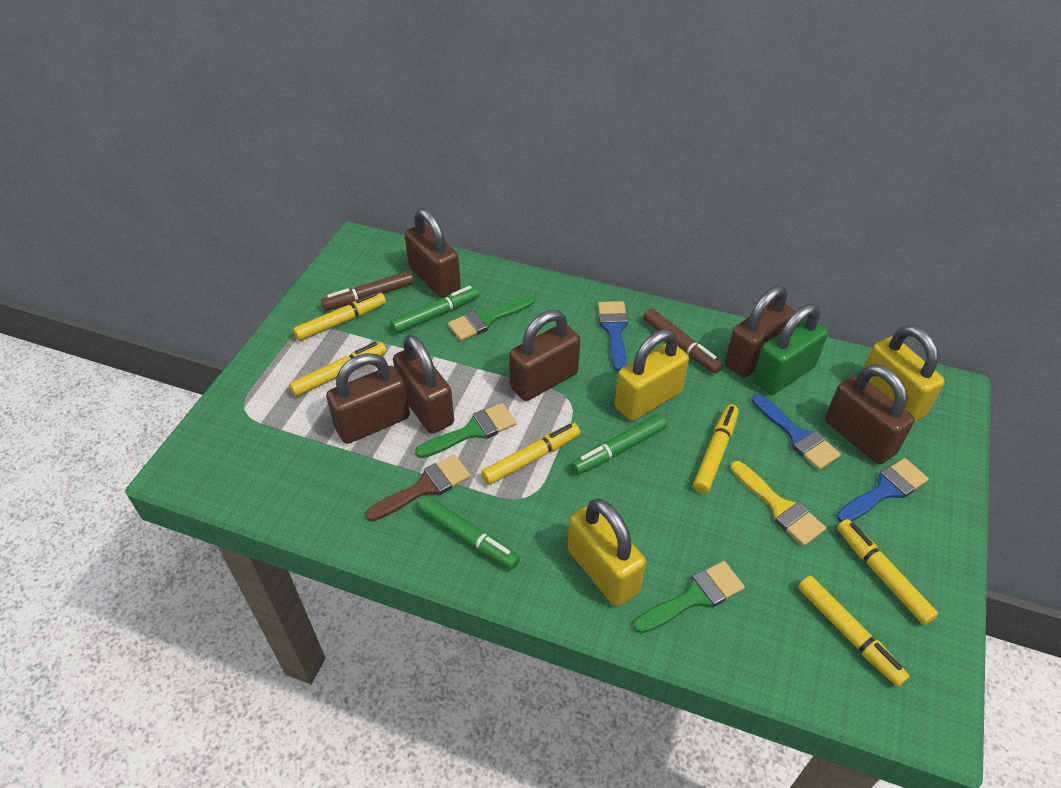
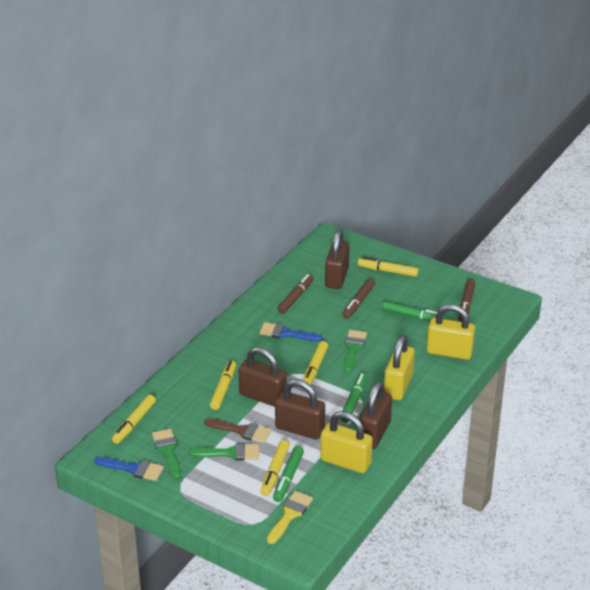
blue brush: 3 -> 2
brown marker: 2 -> 3
brown padlock: 6 -> 4
green padlock: 1 -> 0
yellow marker: 6 -> 5

